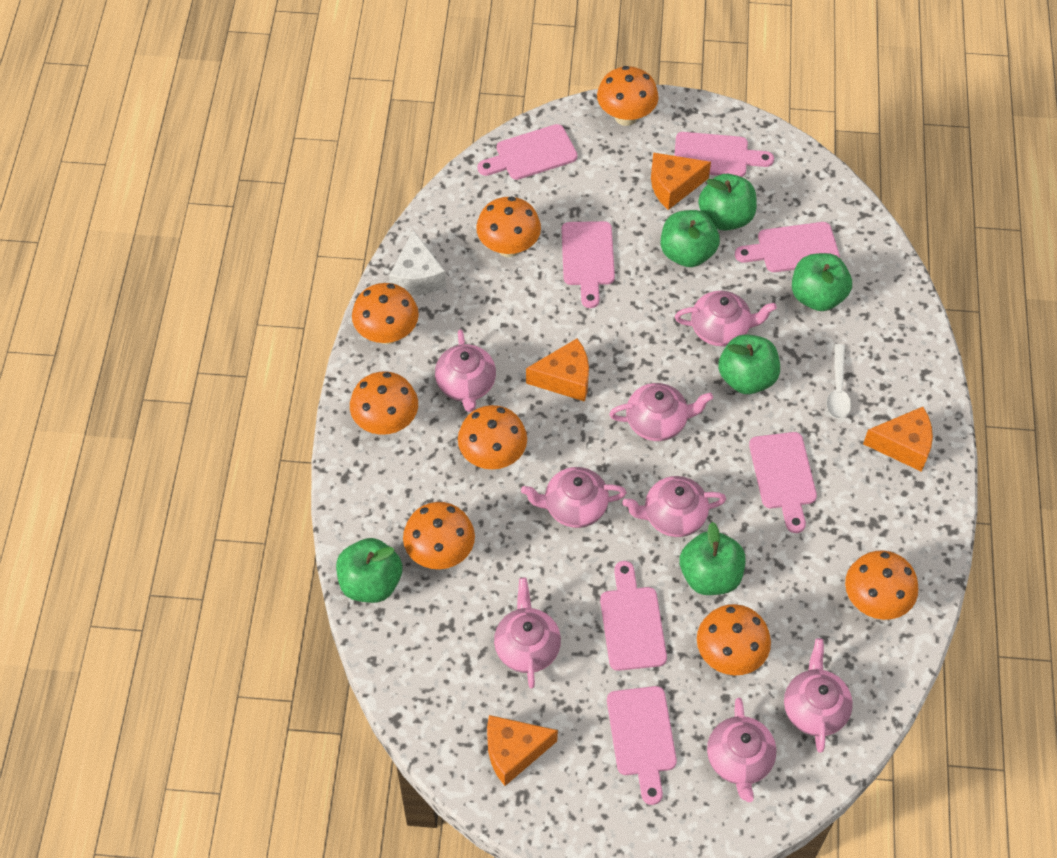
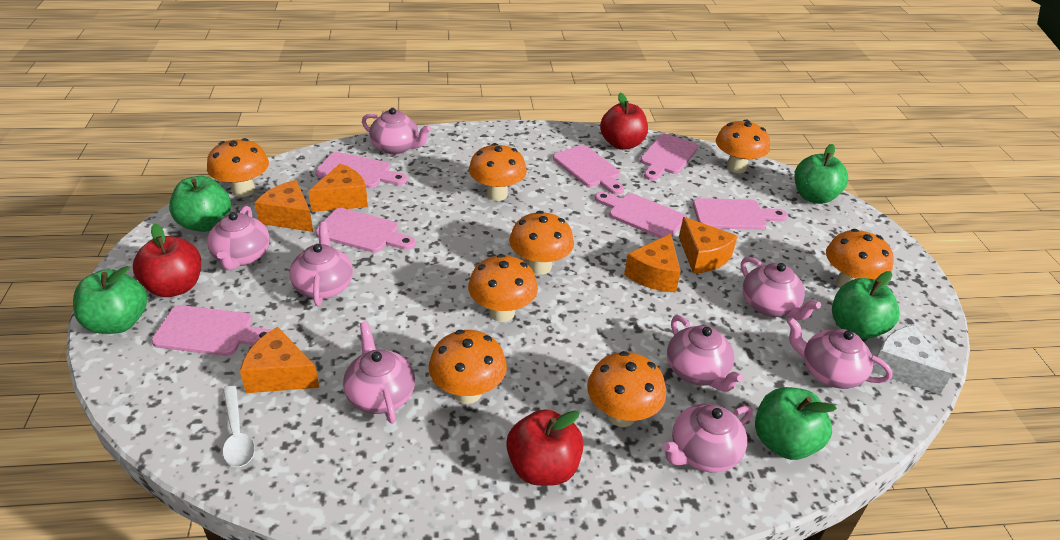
green apple: 6 -> 5
orange cheese: 4 -> 5
red apple: 0 -> 3

